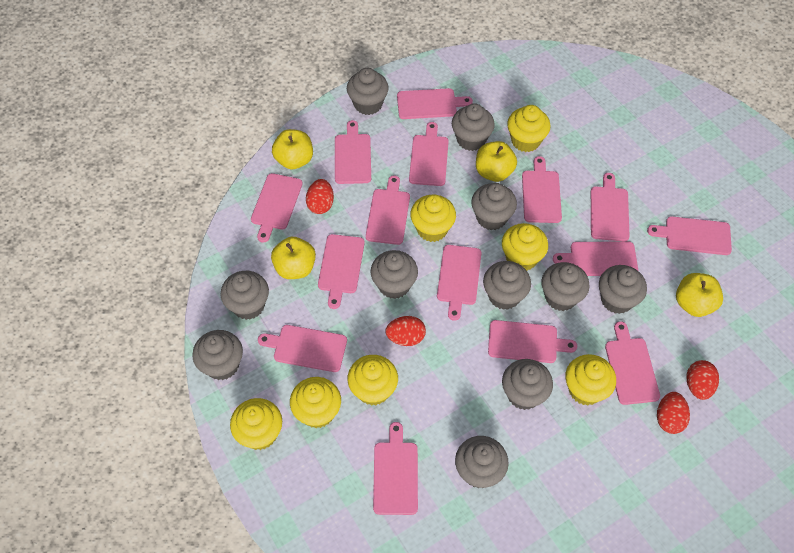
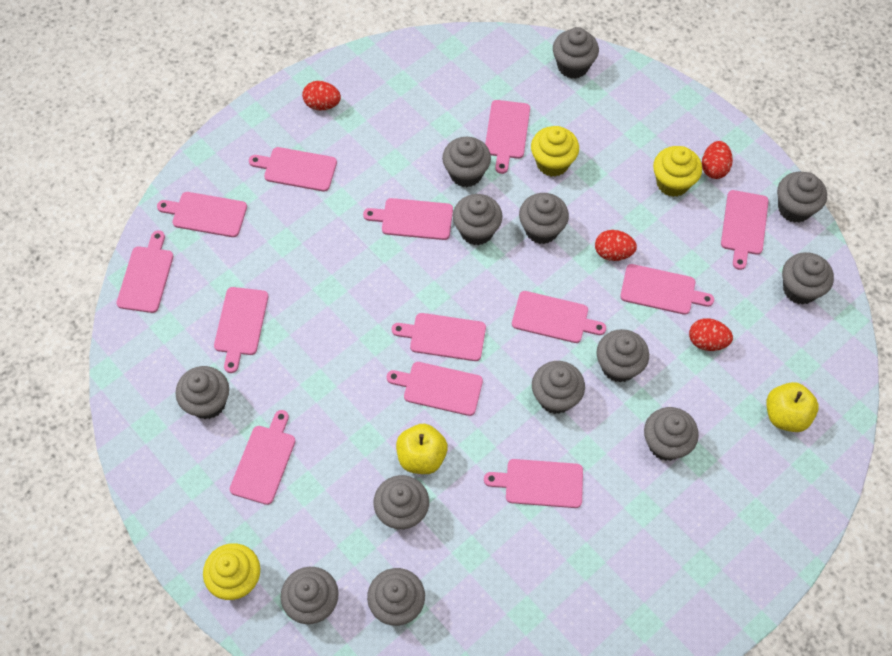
grey cupcake: 11 -> 13
pink cutting board: 15 -> 13
yellow apple: 4 -> 2
yellow cupcake: 7 -> 3

